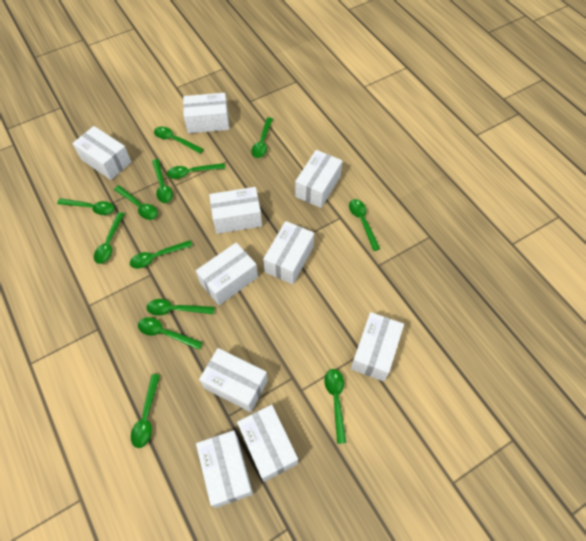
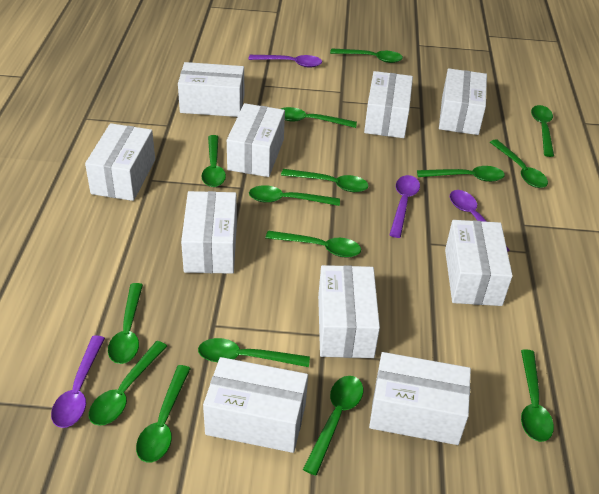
green spoon: 13 -> 15
purple spoon: 0 -> 4

